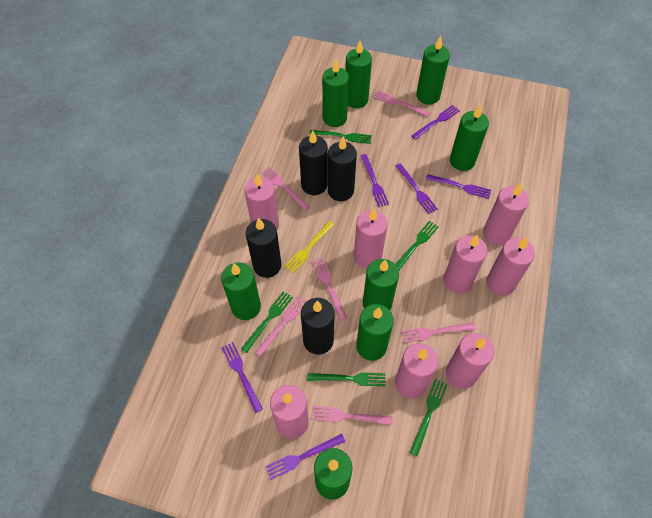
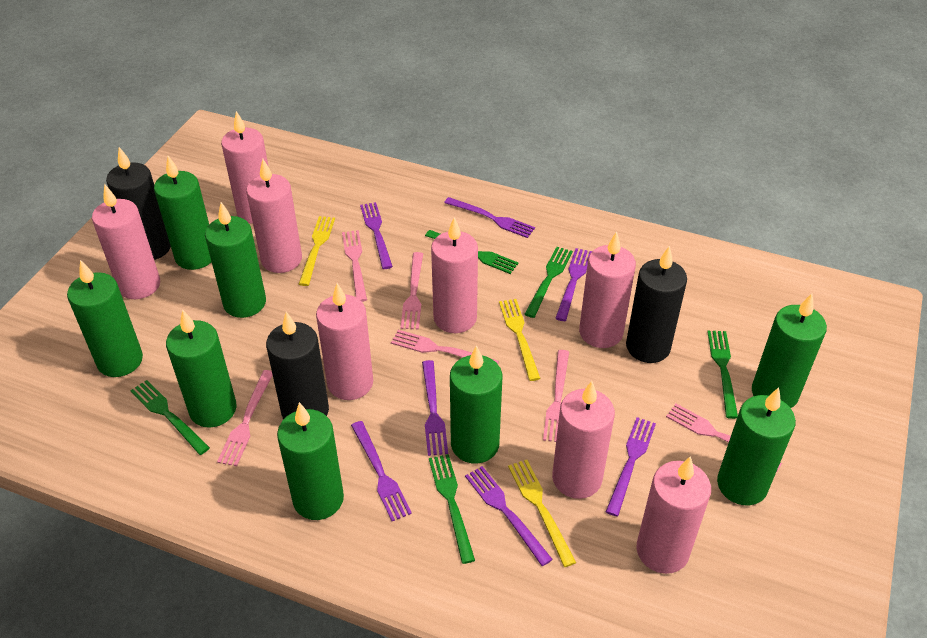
black candle: 4 -> 3
purple fork: 6 -> 7
yellow fork: 1 -> 3

